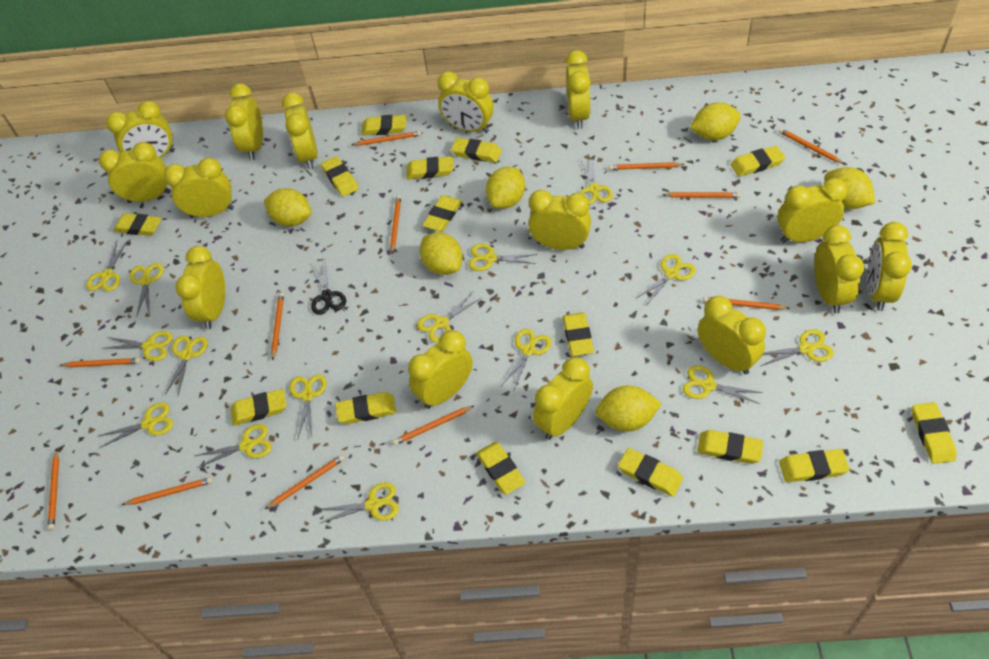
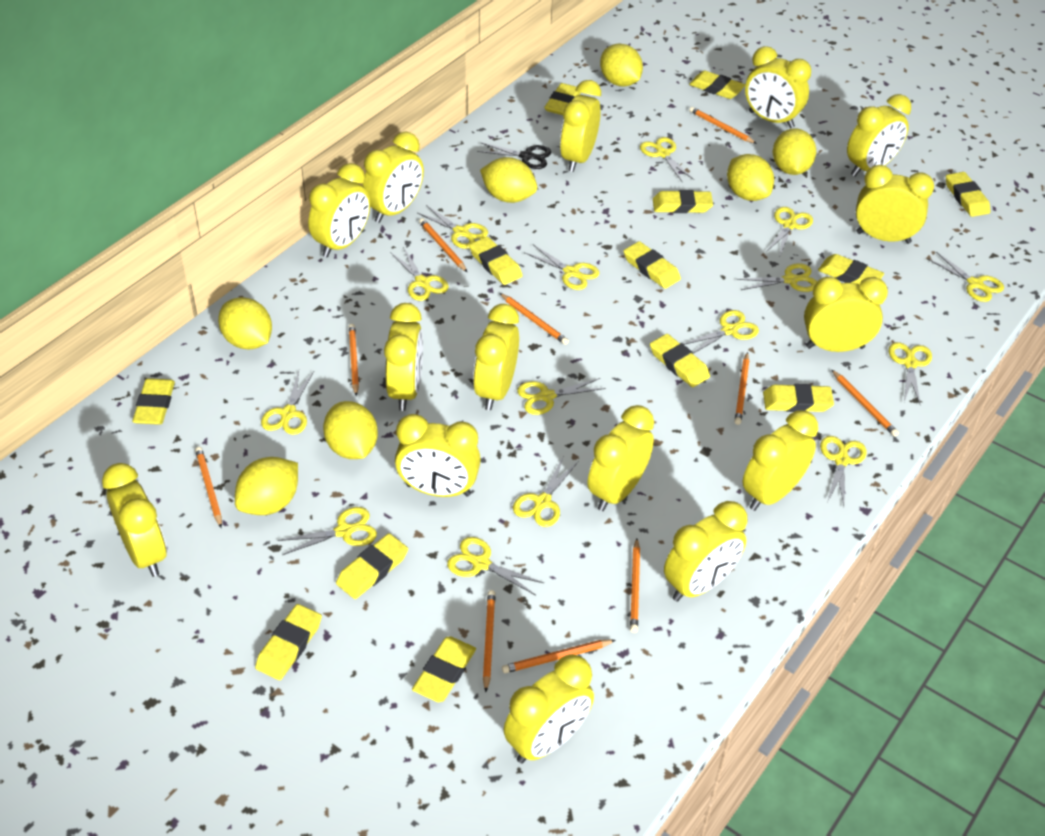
orange pencil: 12 -> 10
yellow eraser: 15 -> 13
yellow lemon: 6 -> 7

